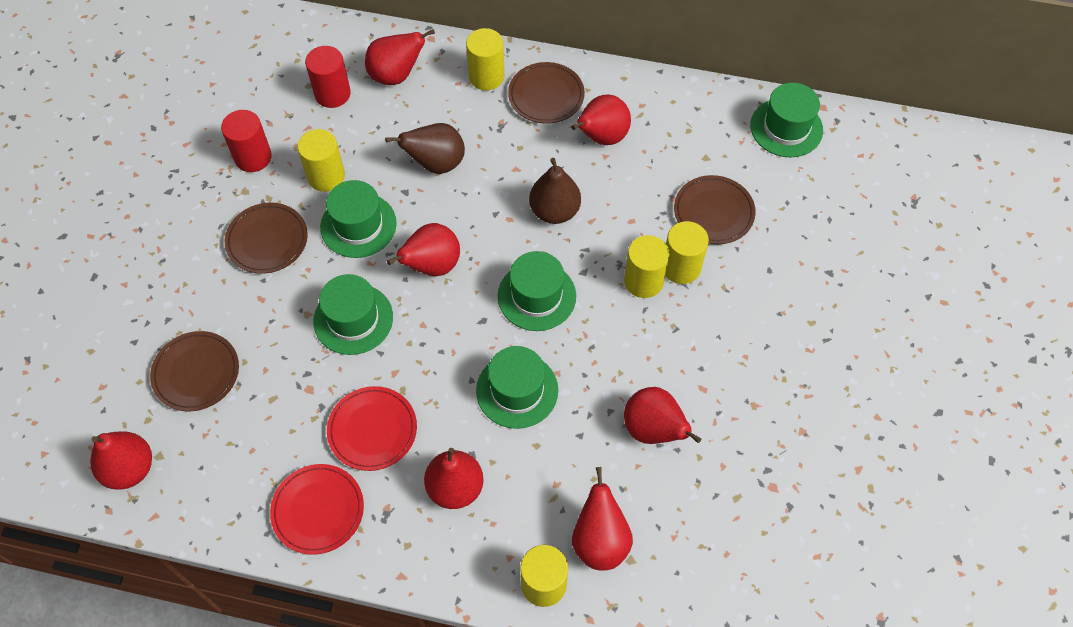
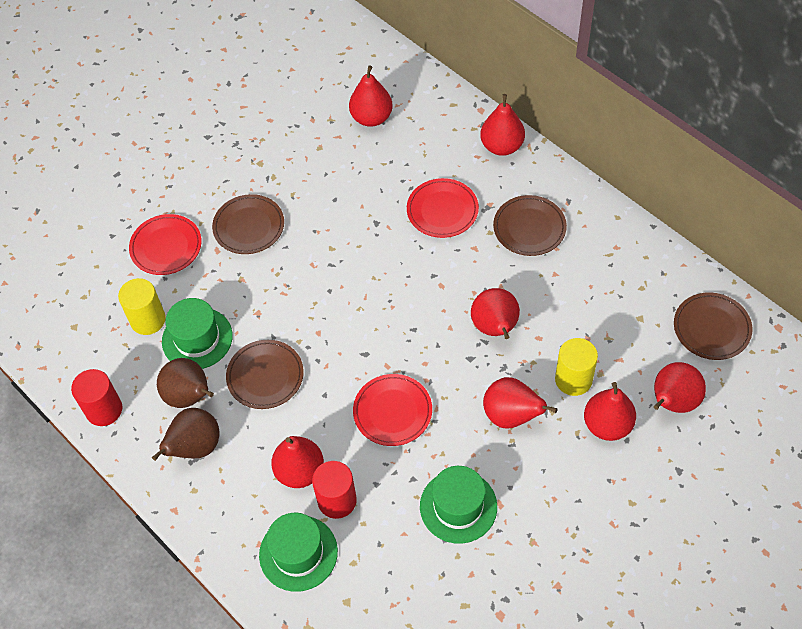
green hat: 5 -> 3
red plate: 2 -> 3
yellow cylinder: 5 -> 2

